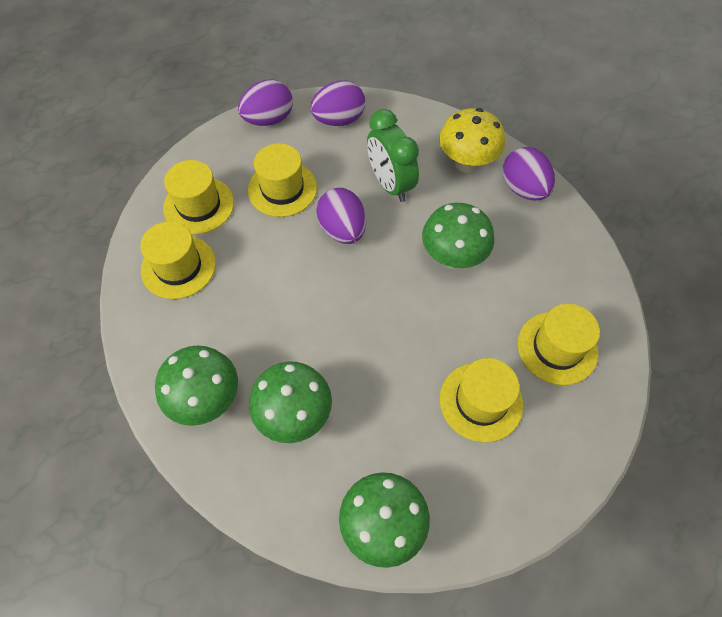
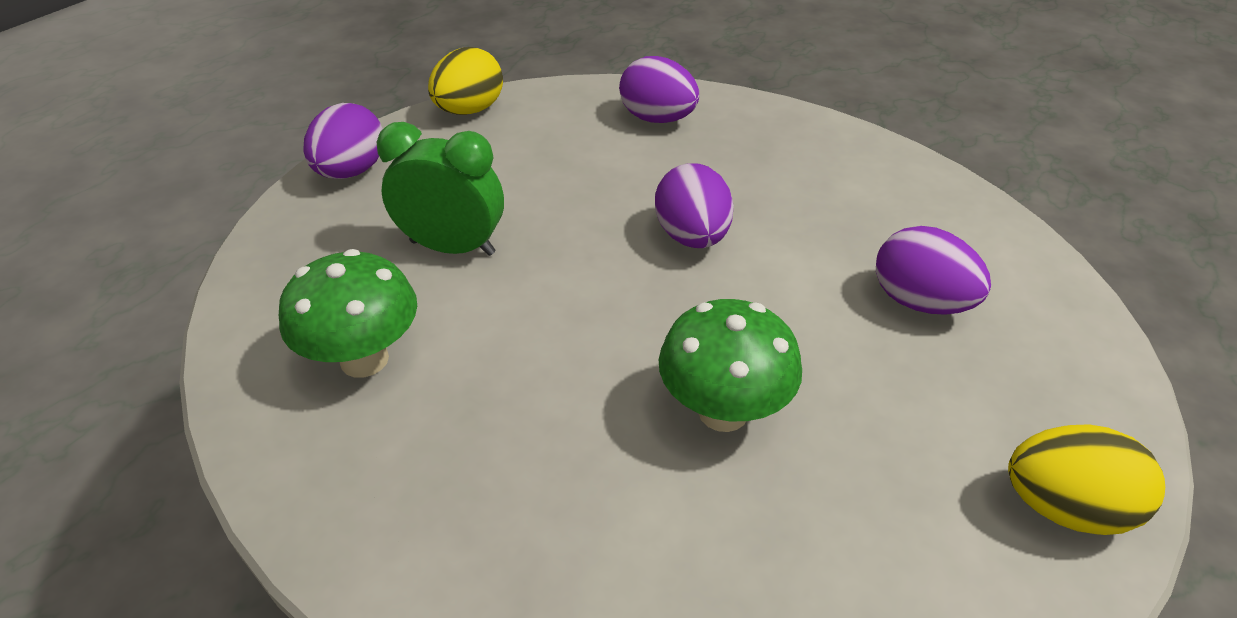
green mushroom: 4 -> 2
yellow egg: 0 -> 2
yellow hat: 5 -> 0
yellow mushroom: 1 -> 0

